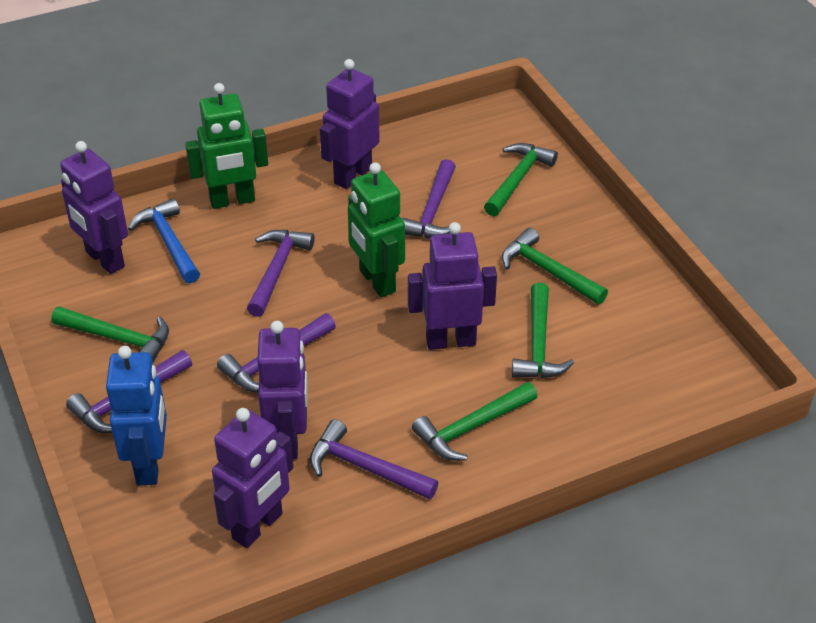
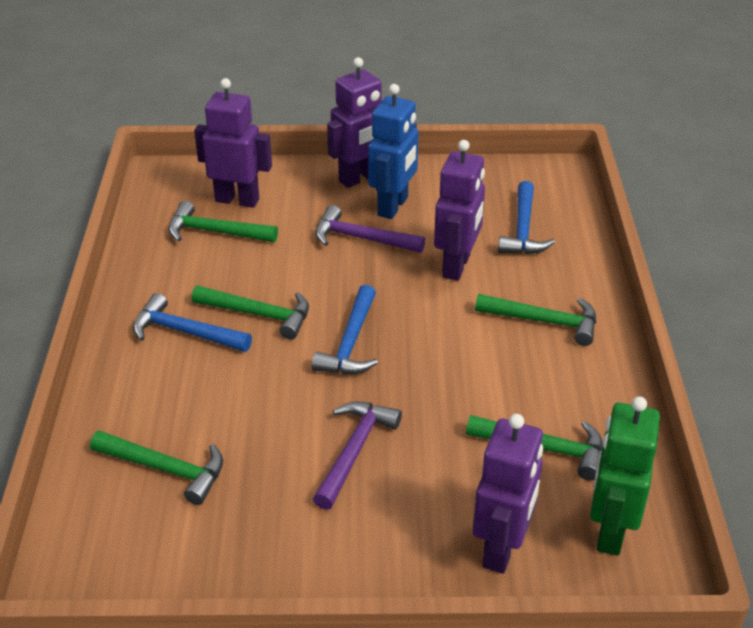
blue hammer: 1 -> 3
green robot: 2 -> 1
purple hammer: 5 -> 2
purple robot: 5 -> 4

